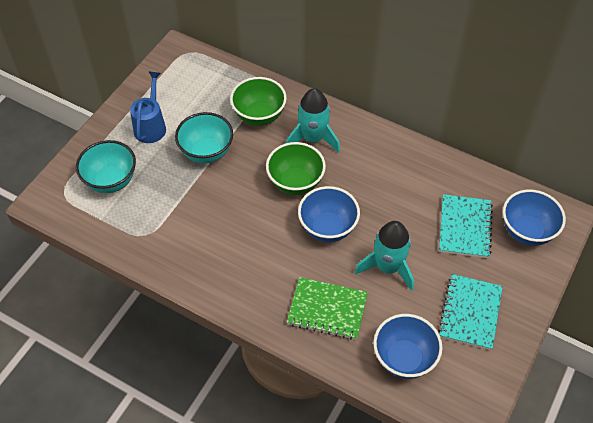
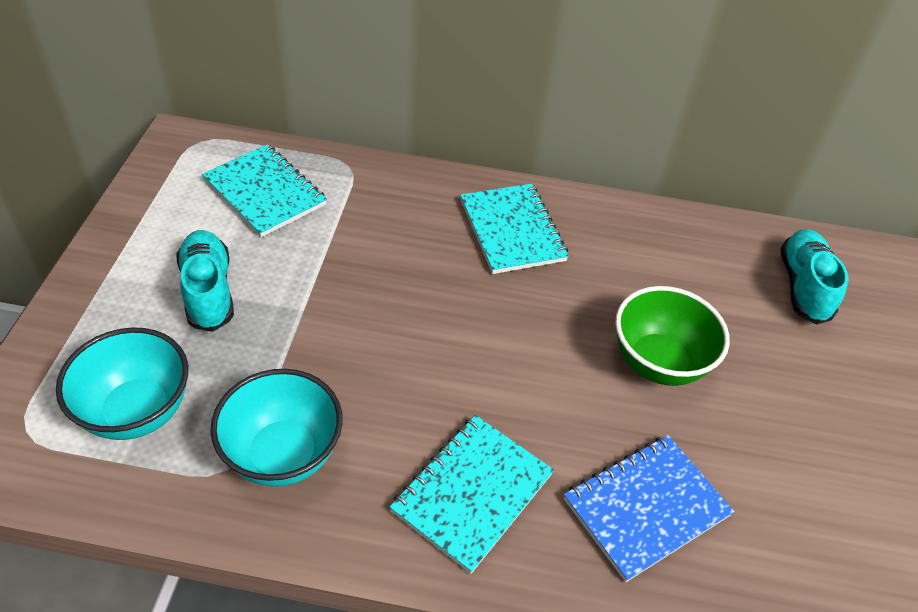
blue bowl: 3 -> 0
blue notebook: 0 -> 1
blue watering can: 1 -> 0
green bowl: 2 -> 1
green notebook: 1 -> 0
turquoise notebook: 2 -> 3
turquoise rocket: 2 -> 0
turquoise shoe: 0 -> 2

